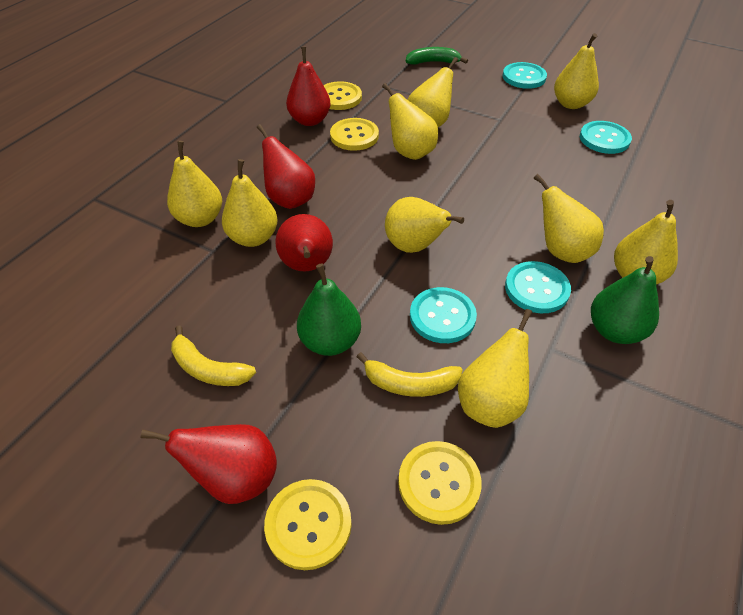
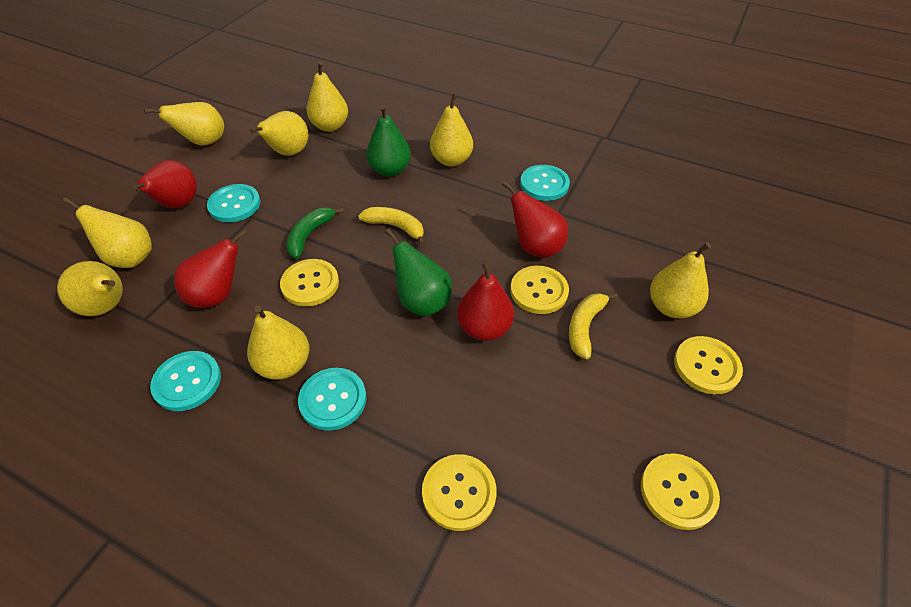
yellow button: 4 -> 5
yellow pear: 9 -> 8

